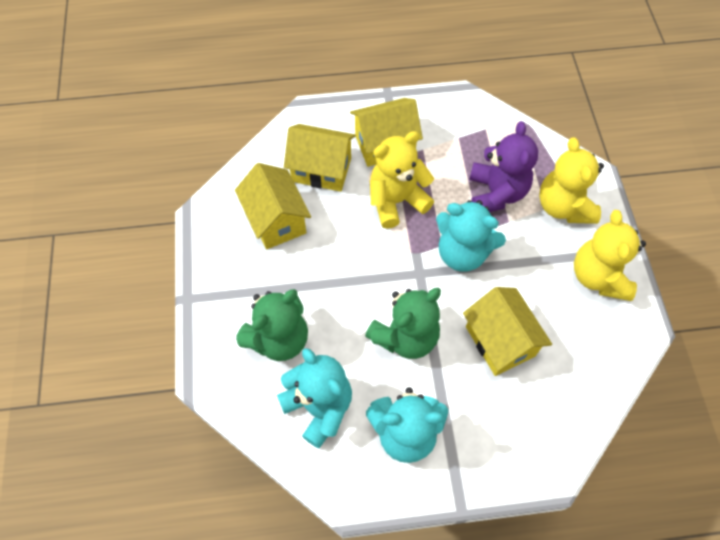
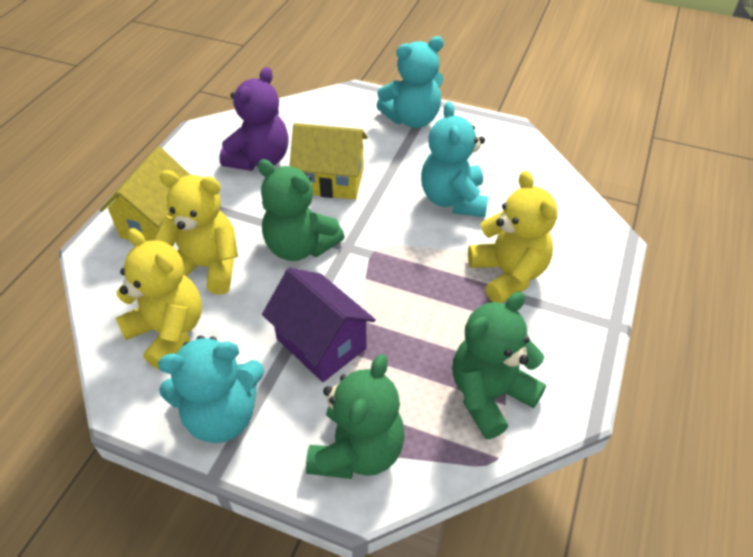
green teddy bear: 2 -> 3
purple house: 0 -> 1
yellow house: 4 -> 2

